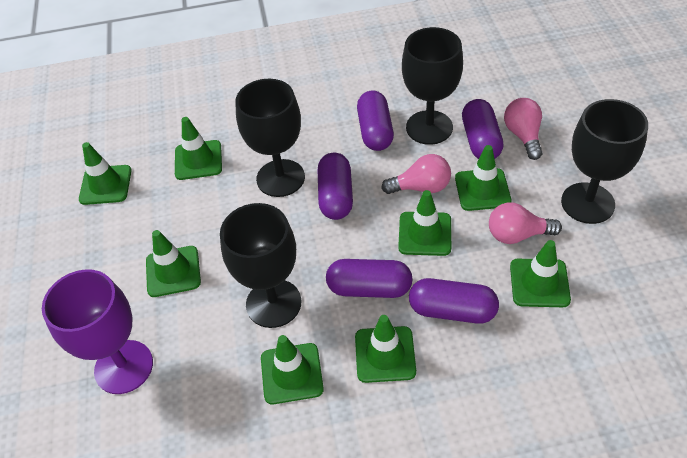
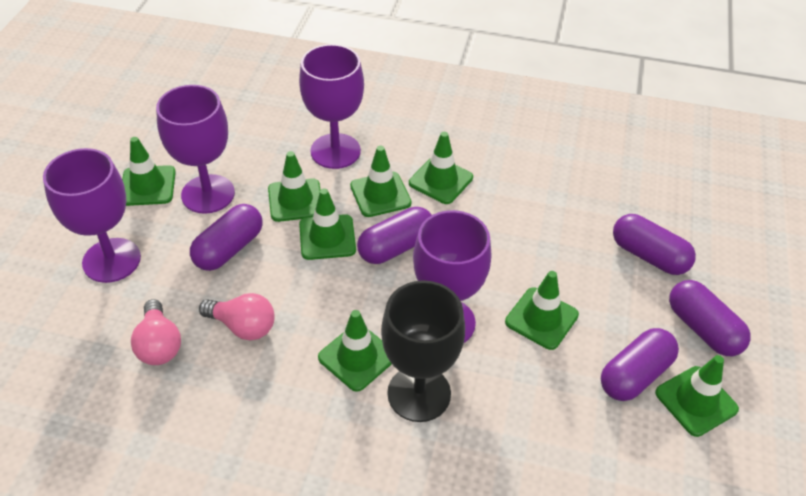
black goblet: 4 -> 1
pink light bulb: 3 -> 2
purple goblet: 1 -> 4

